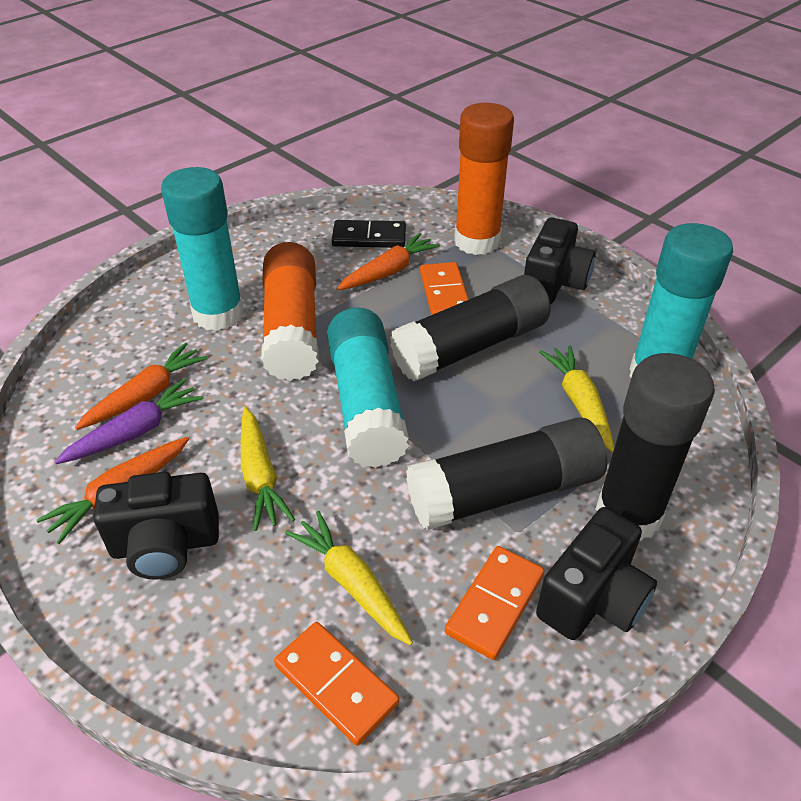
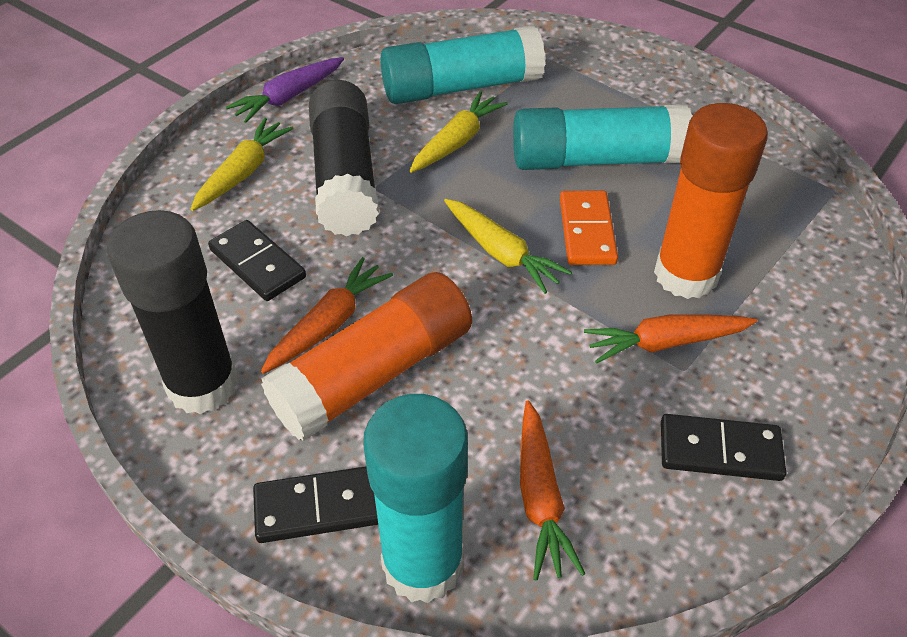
black camera: 3 -> 0
black domino: 1 -> 3
black glue stick: 3 -> 2
orange domino: 3 -> 1

